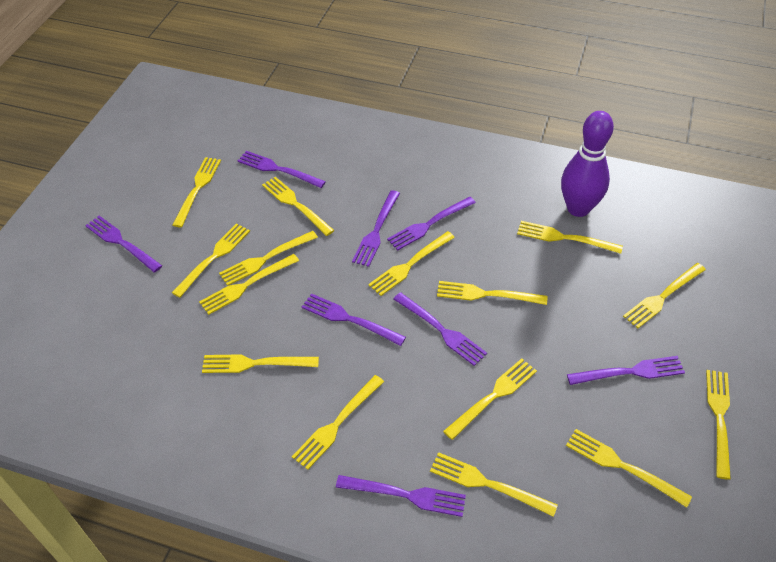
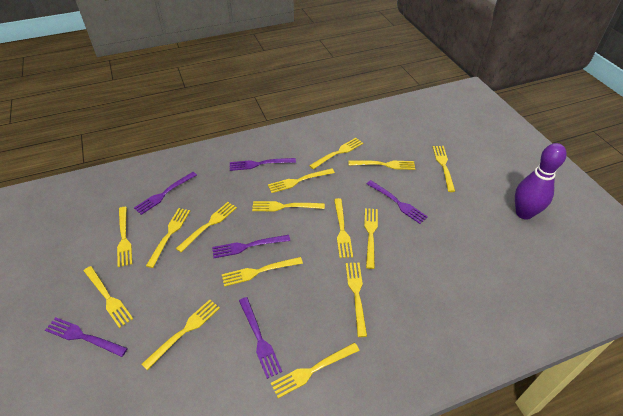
purple fork: 8 -> 6

